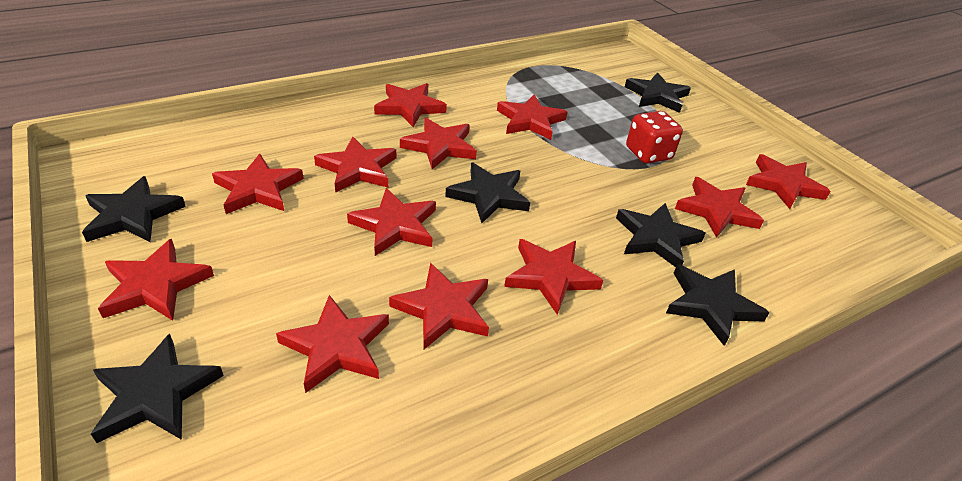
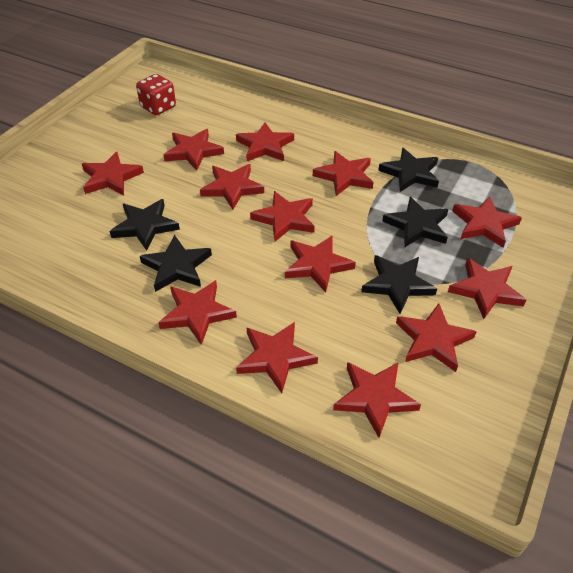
black star: 6 -> 5
red star: 12 -> 13

